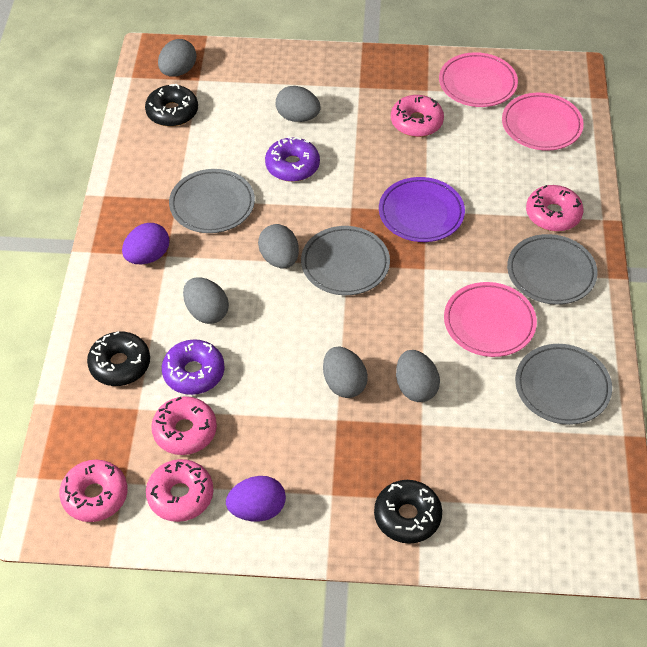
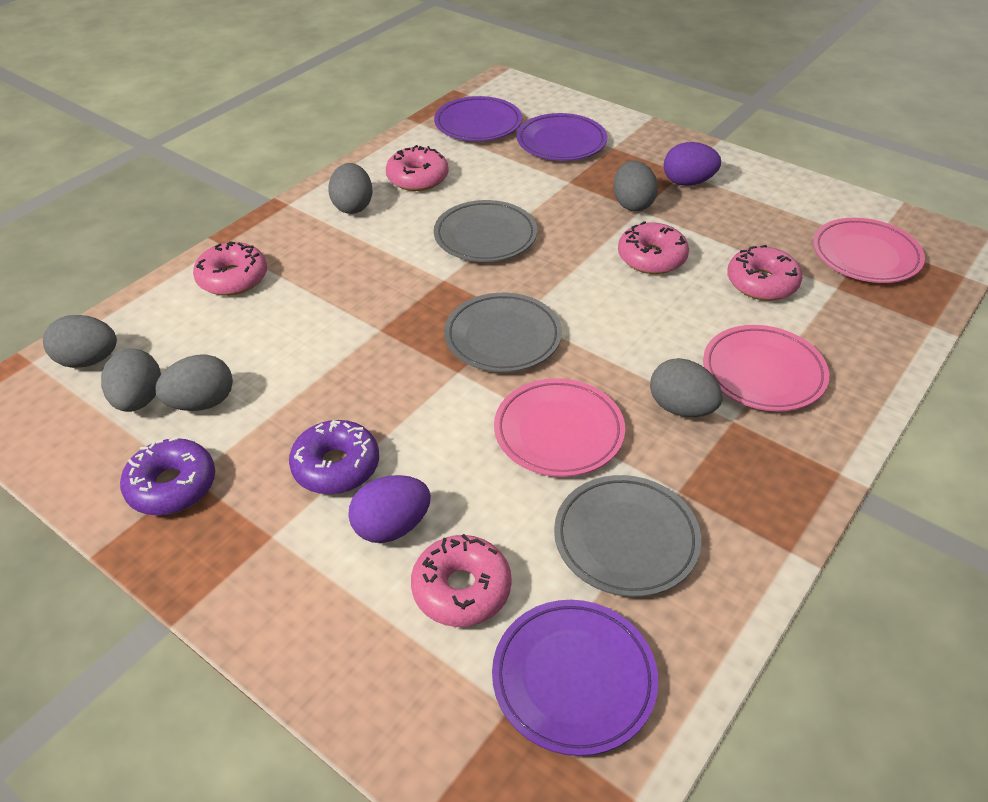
black donut: 3 -> 0
grey plate: 4 -> 3
purple plate: 1 -> 3

